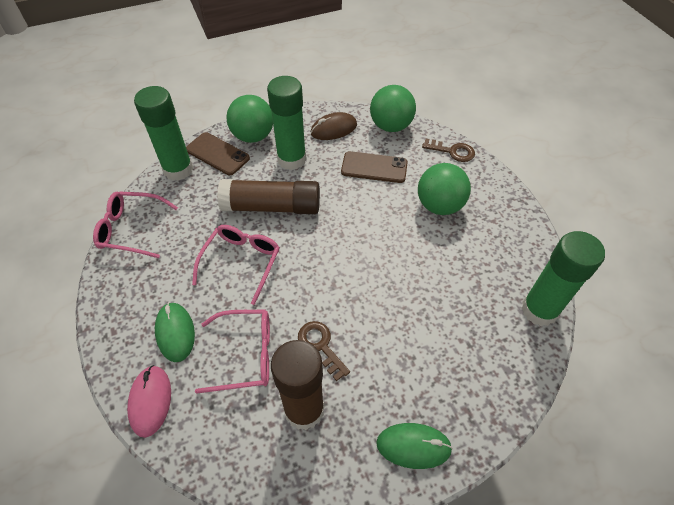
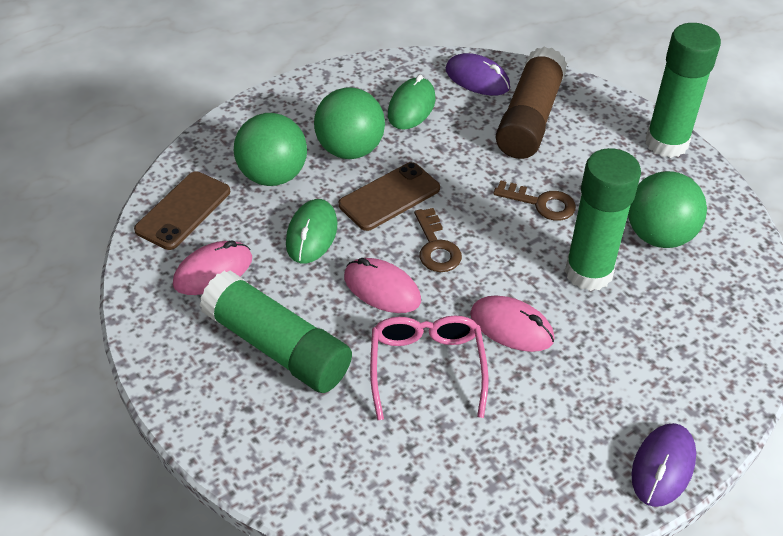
brown glue stick: 2 -> 1
brown mouse: 1 -> 0
pink glasses: 3 -> 1
pink mouse: 1 -> 3
purple mouse: 0 -> 2

